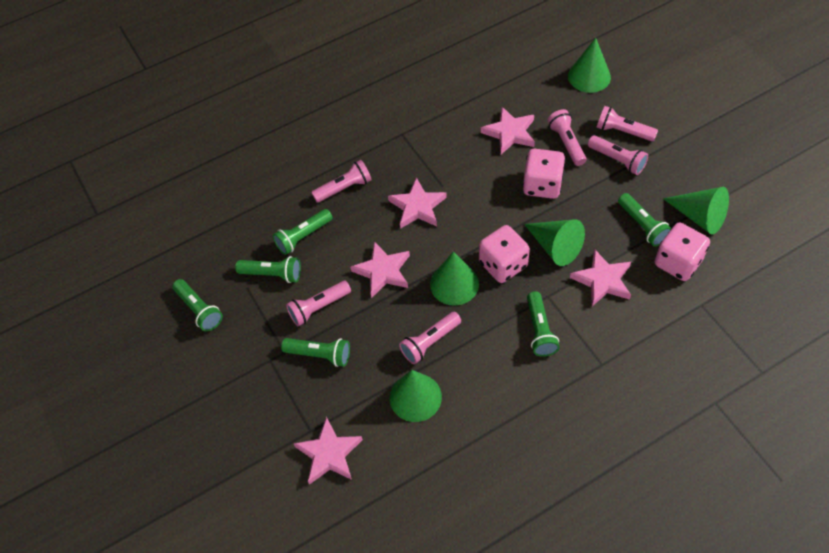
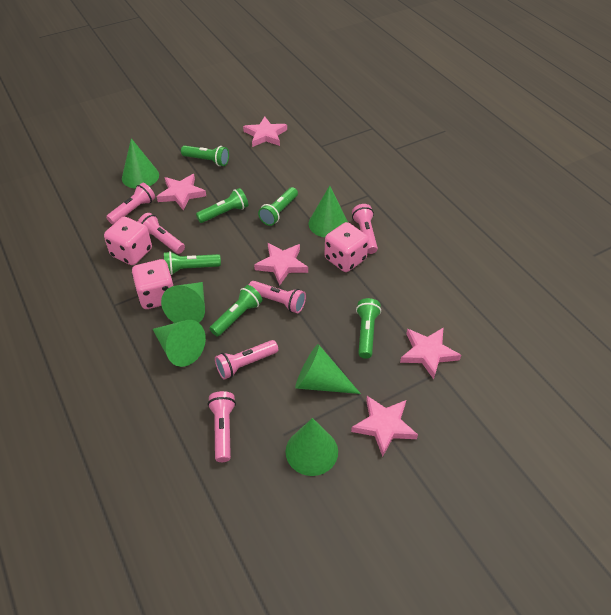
green cone: 5 -> 6

